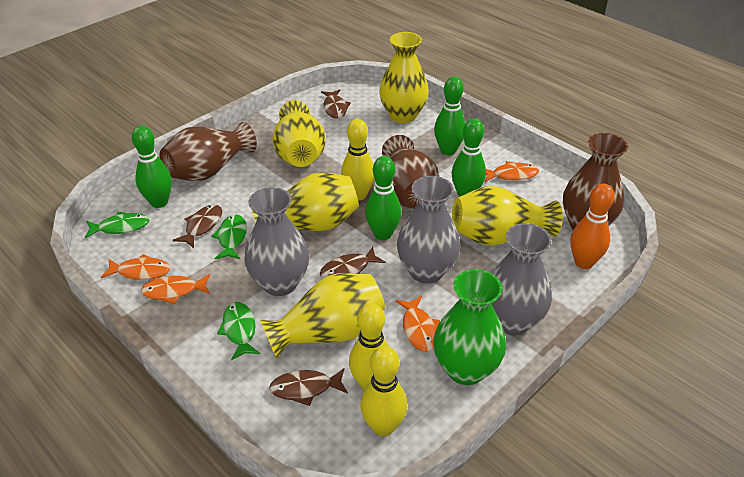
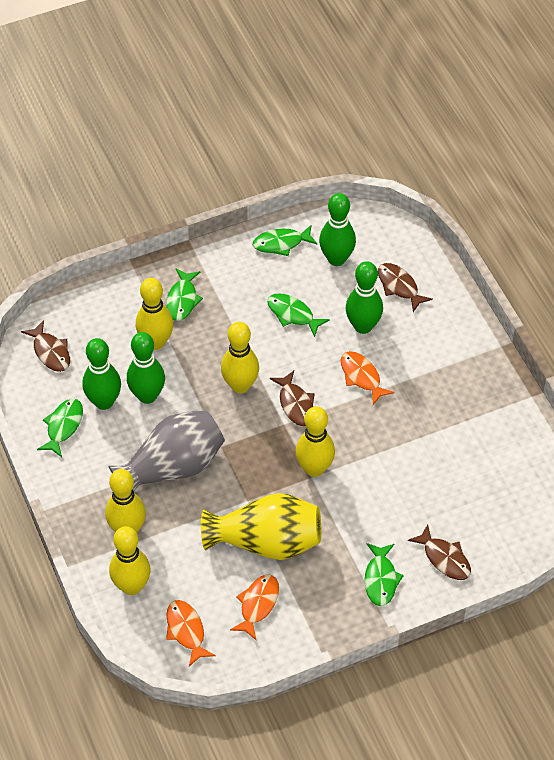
brown vase: 3 -> 0
green fish: 3 -> 5
green vase: 1 -> 0
grey vase: 3 -> 1
orange bowling pin: 1 -> 0
orange fish: 4 -> 3
yellow bowling pin: 3 -> 5
yellow vase: 5 -> 1

